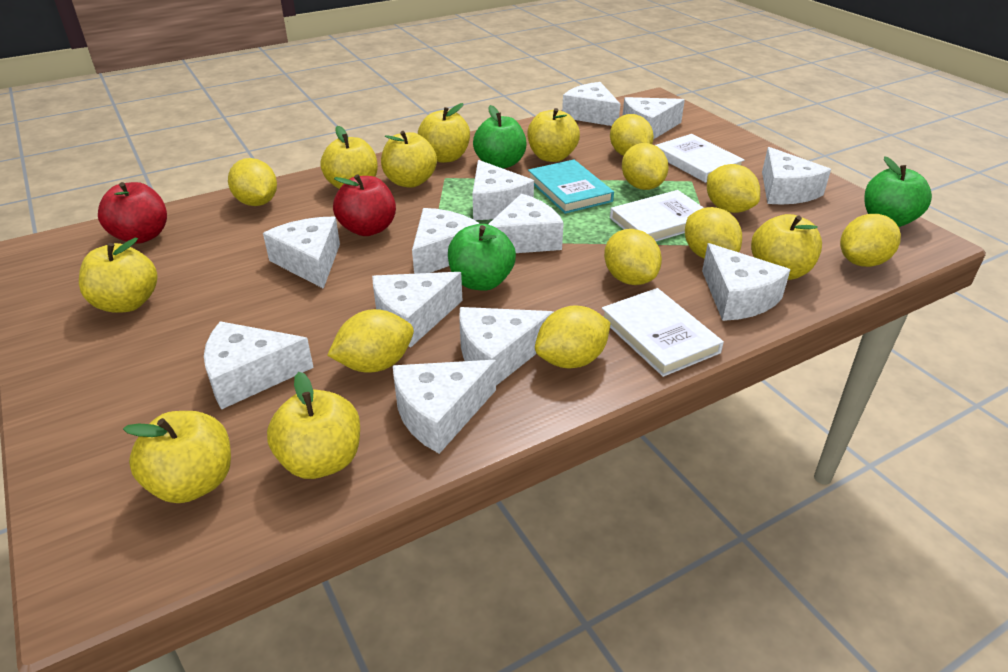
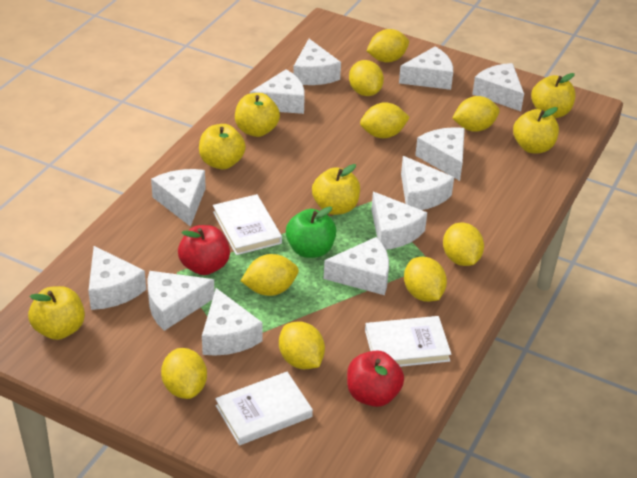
green apple: 3 -> 1
turquoise book: 1 -> 0
yellow apple: 8 -> 6

